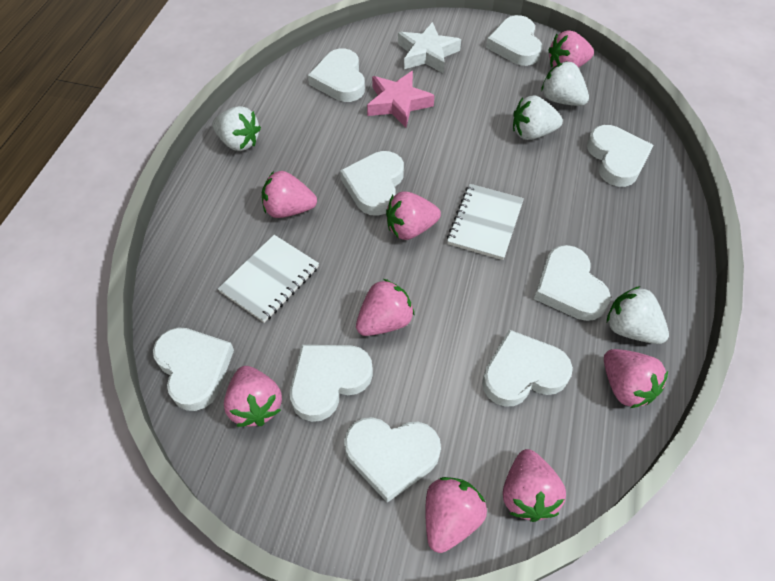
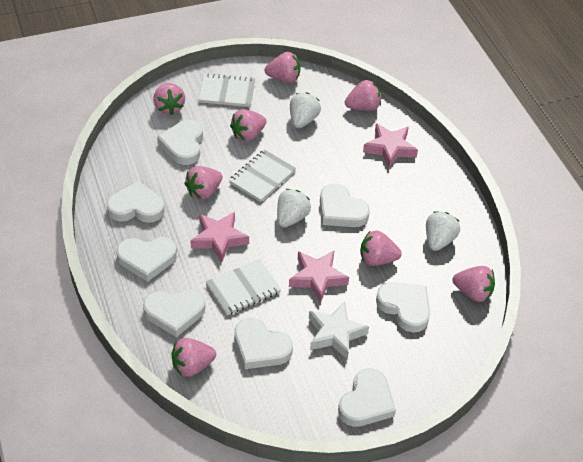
pink star: 1 -> 3
white heart: 9 -> 8
white notebook: 2 -> 3
white strawberry: 4 -> 3

